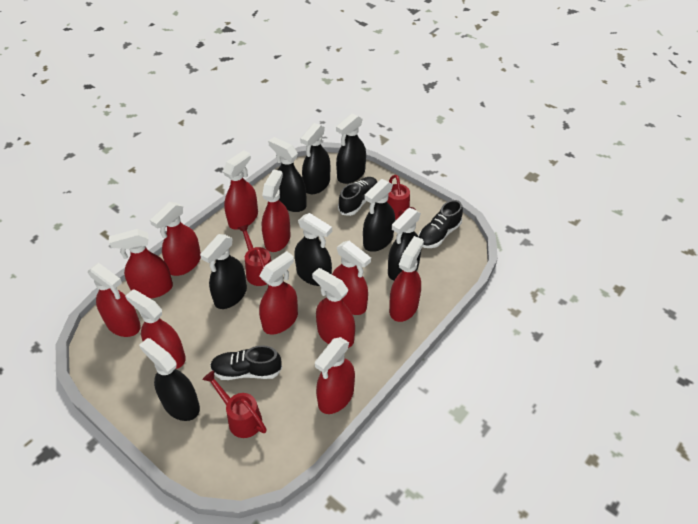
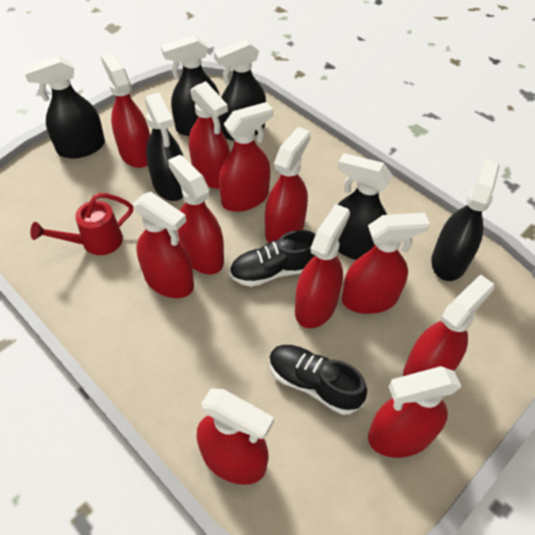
black shoe: 3 -> 2
black spray bottle: 8 -> 6
red watering can: 3 -> 1

